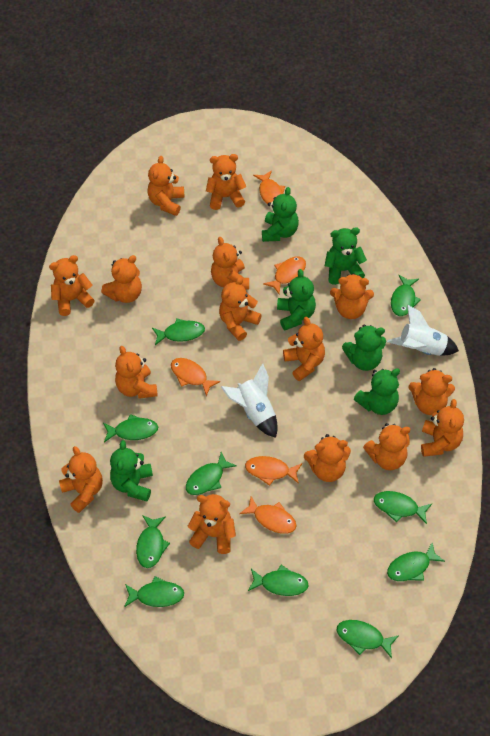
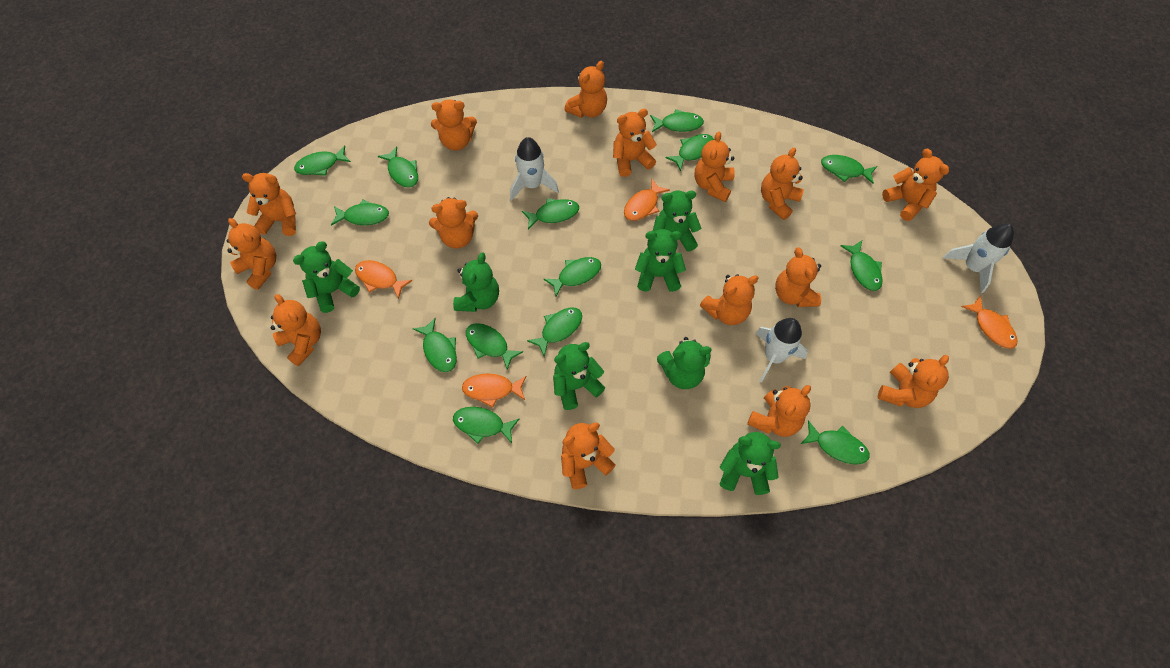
green fish: 10 -> 14
green teddy bear: 6 -> 7
orange fish: 5 -> 4
white rocket: 2 -> 3

